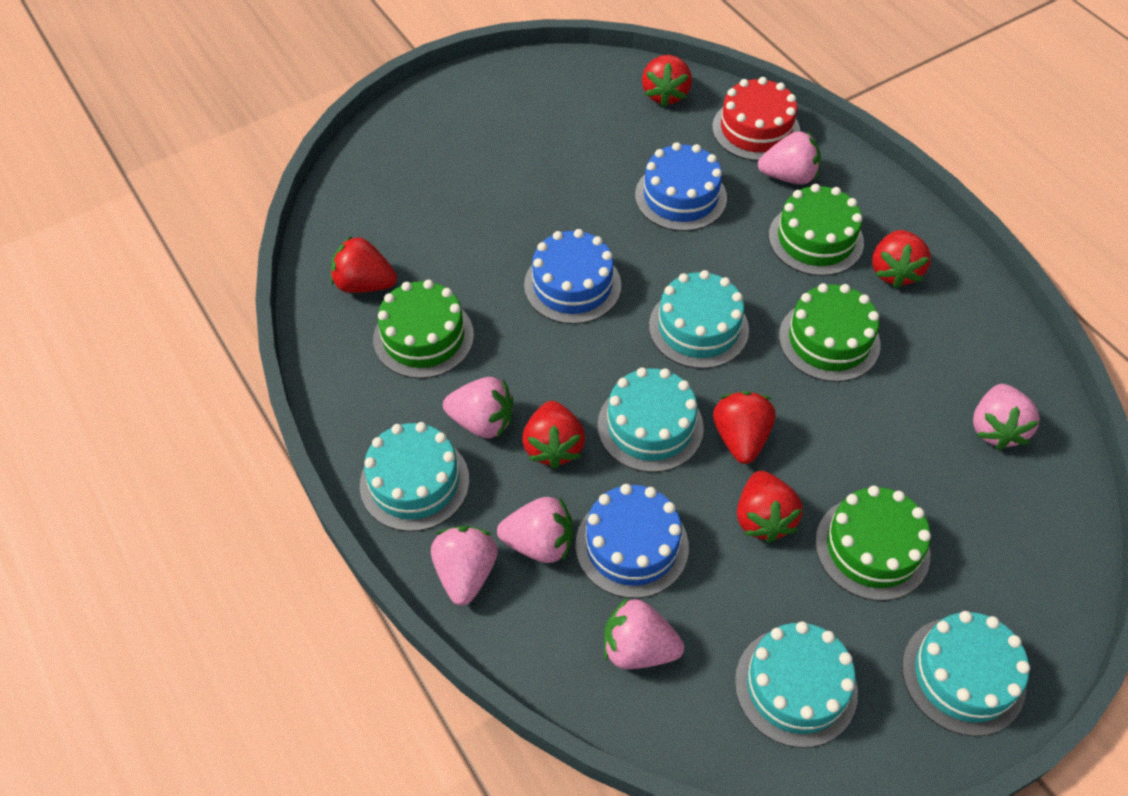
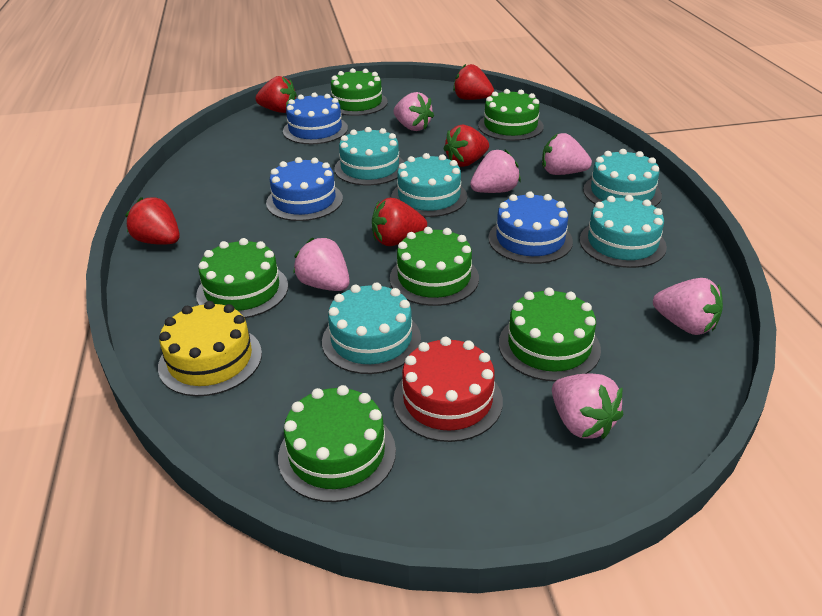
green cake: 4 -> 6
red strawberry: 6 -> 5
yellow cake: 0 -> 1

